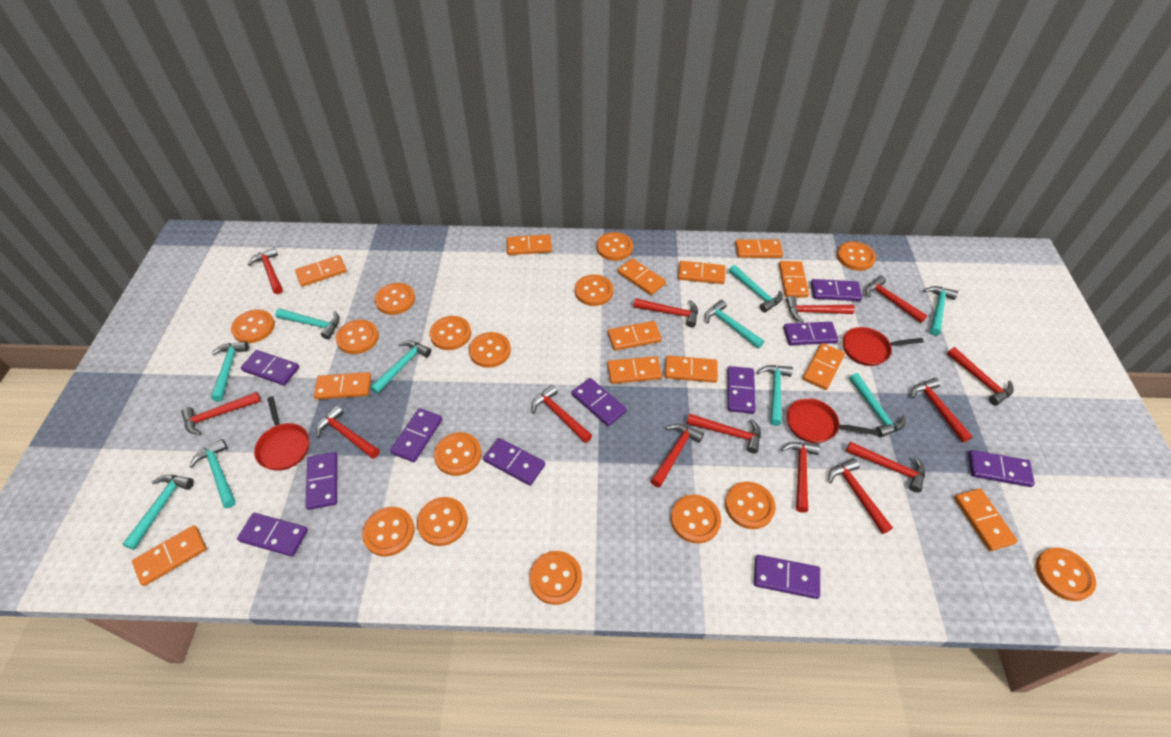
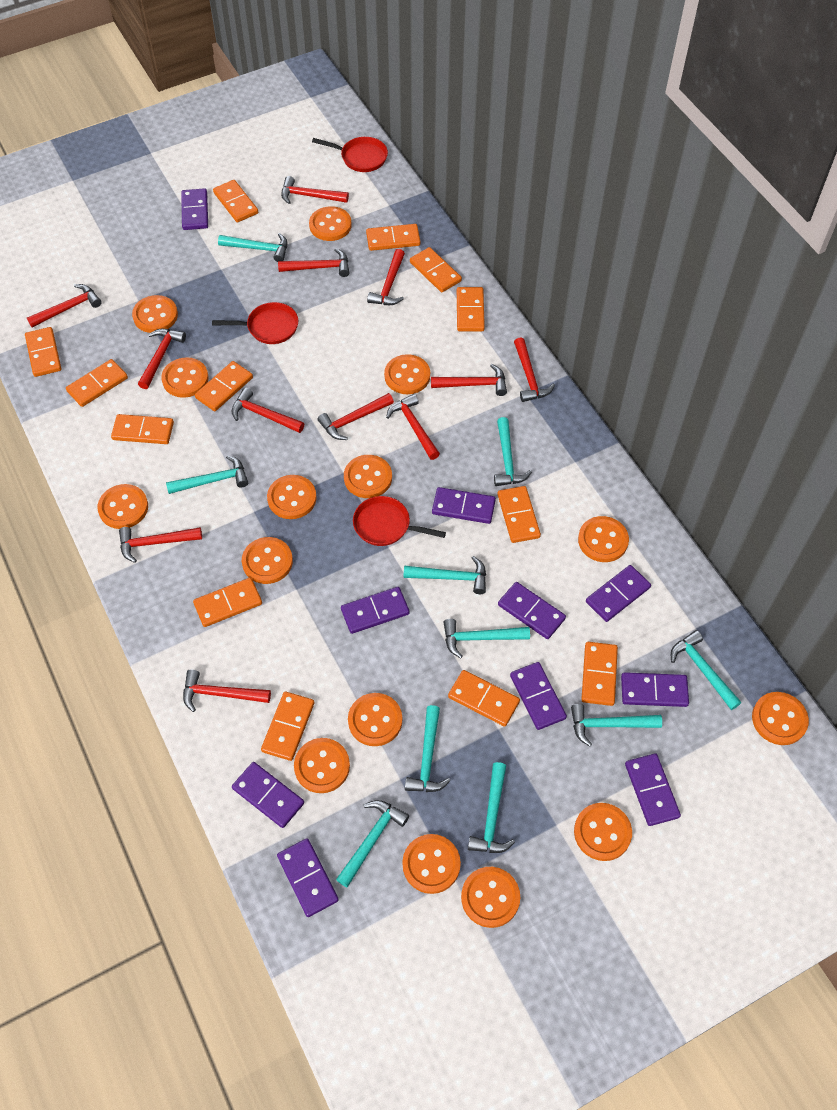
purple domino: 11 -> 10
red hammer: 14 -> 12

